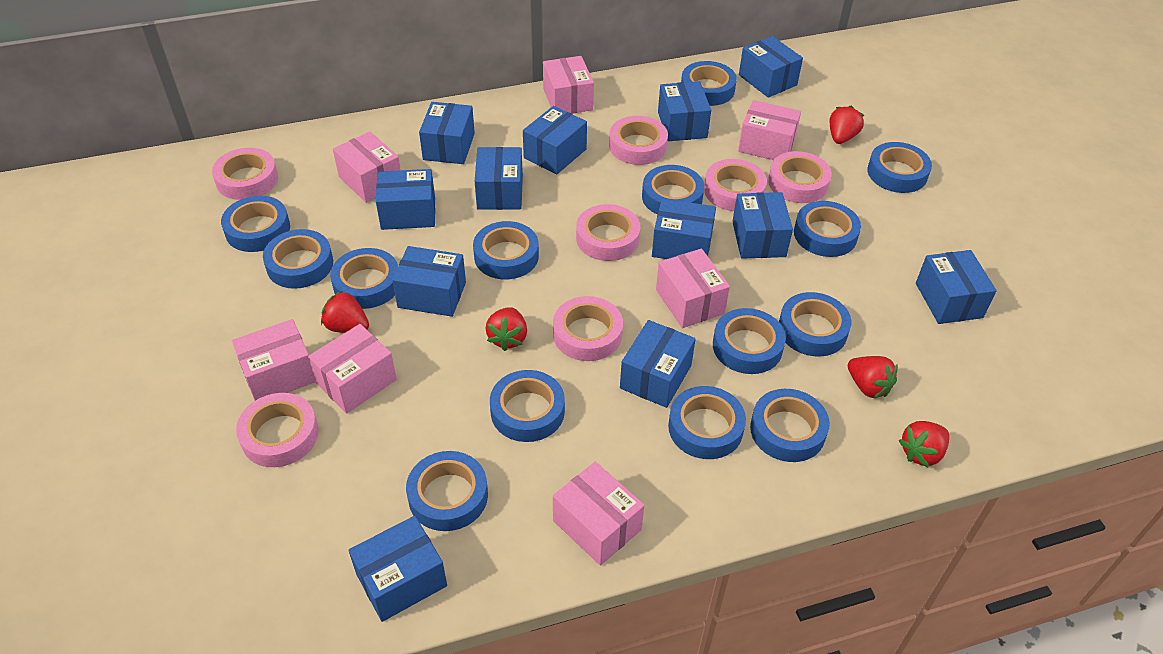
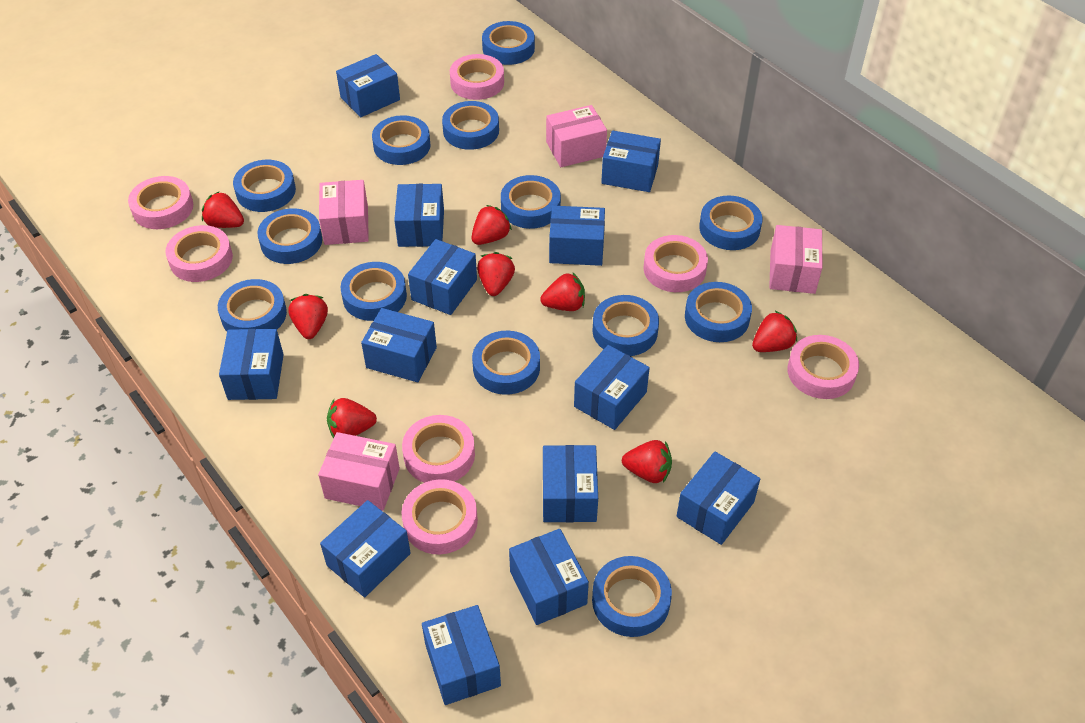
blue box: 12 -> 13
blue tape: 14 -> 13
pink box: 7 -> 4
red strawberry: 5 -> 8

